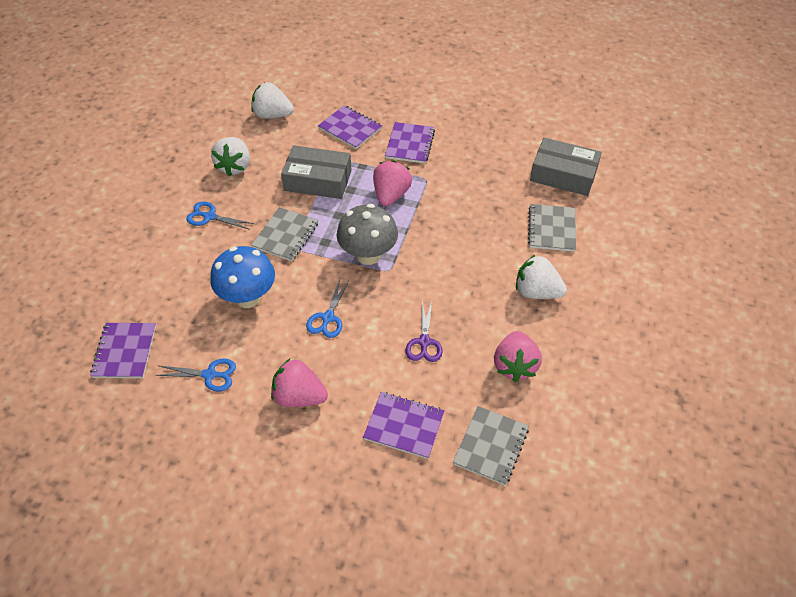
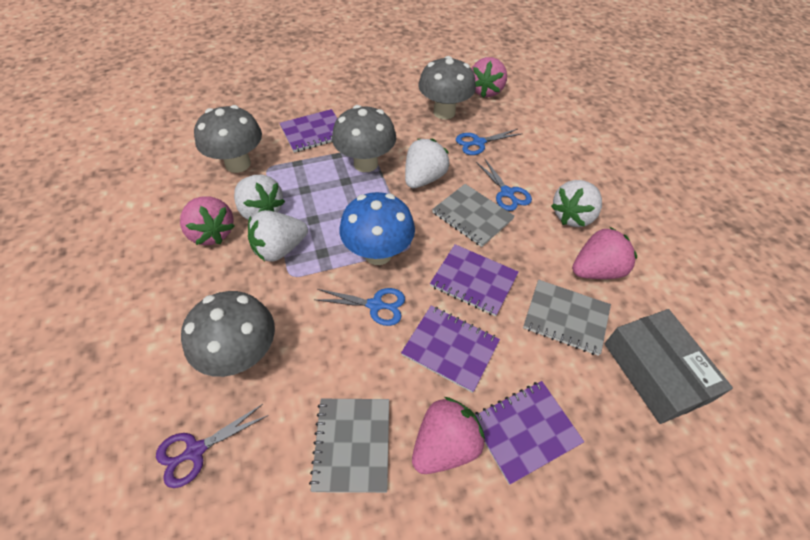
grey box: 2 -> 1
grey mushroom: 1 -> 4
pink strawberry: 3 -> 4
white strawberry: 3 -> 4

